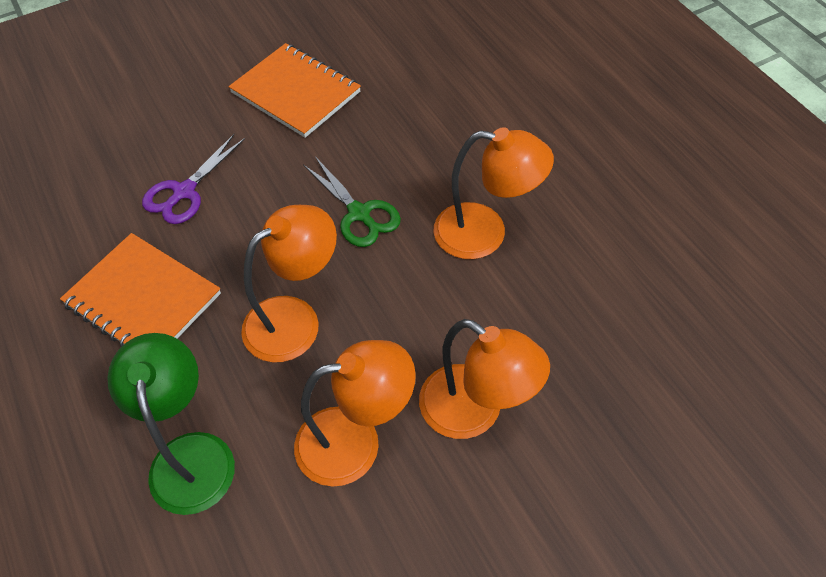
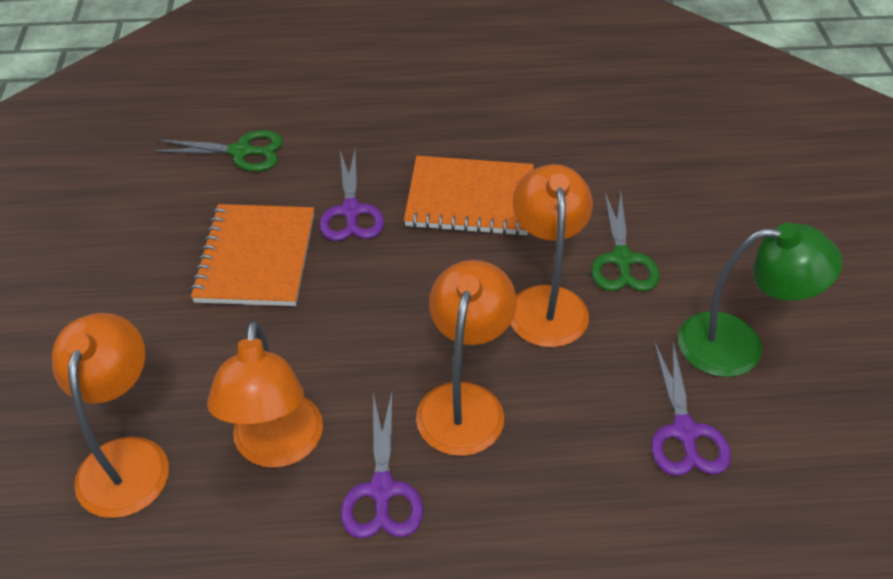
green scissors: 1 -> 2
purple scissors: 1 -> 3

